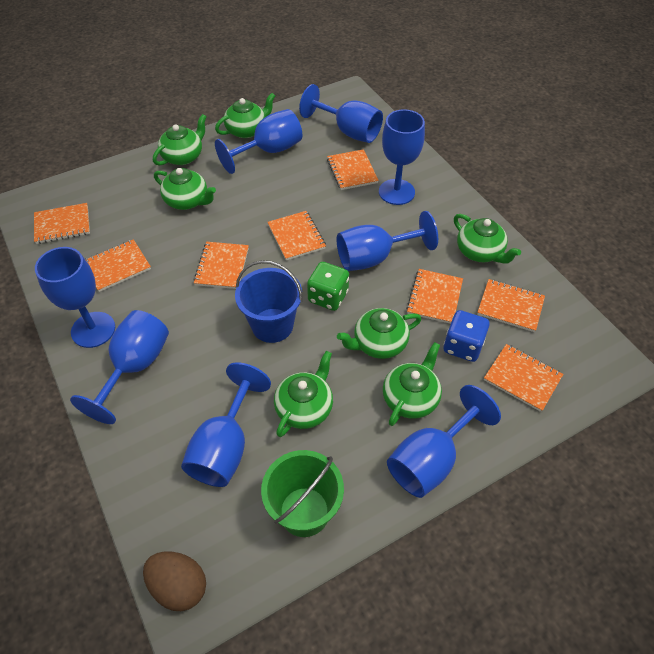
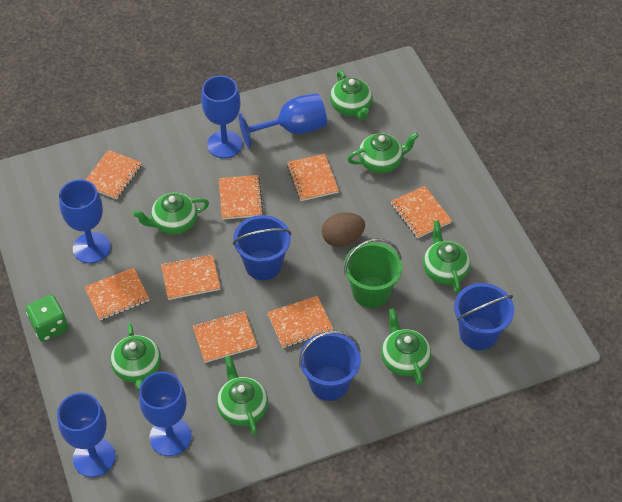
blue bucket: 1 -> 3
blue dice: 1 -> 0
blue goblet: 8 -> 5

